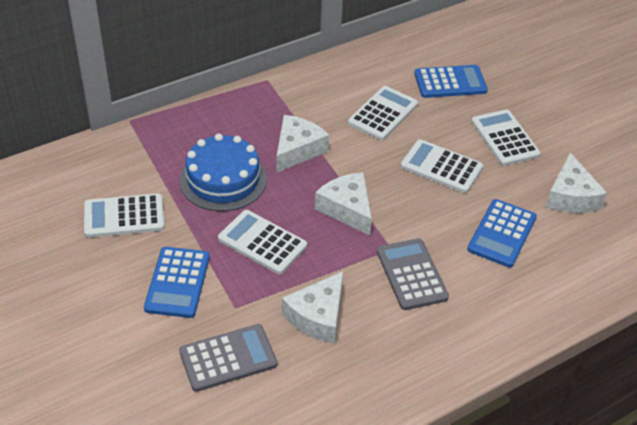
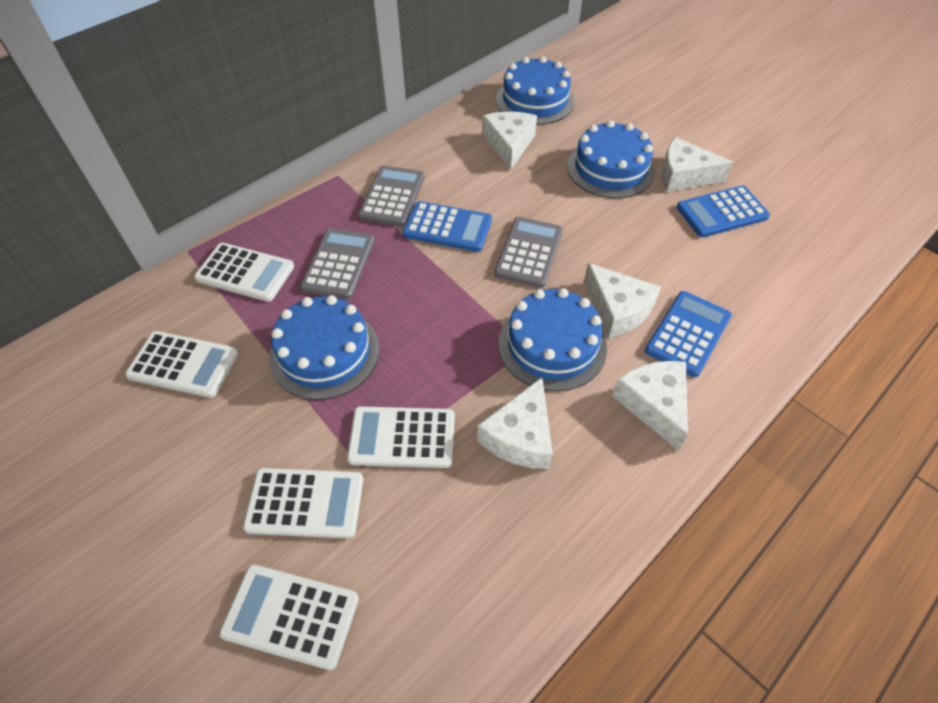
blue cake: 1 -> 4
grey calculator: 2 -> 3
white cheese: 4 -> 5

